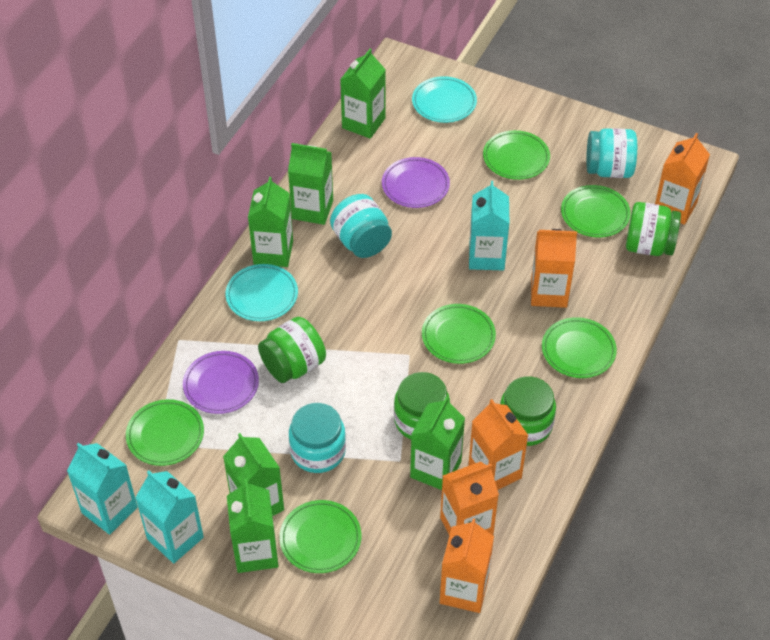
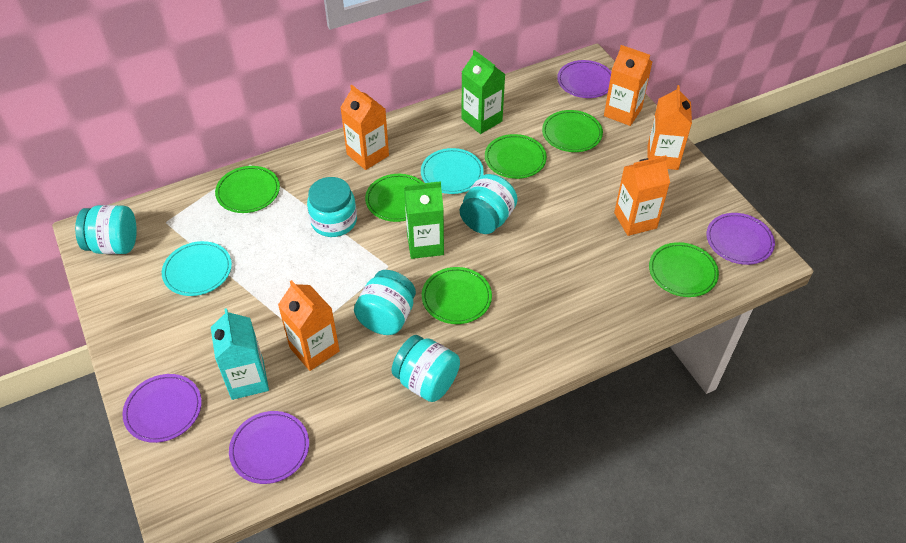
green carton: 6 -> 2
green jar: 4 -> 0
purple plate: 2 -> 4
turquoise carton: 3 -> 1
turquoise jar: 3 -> 5

